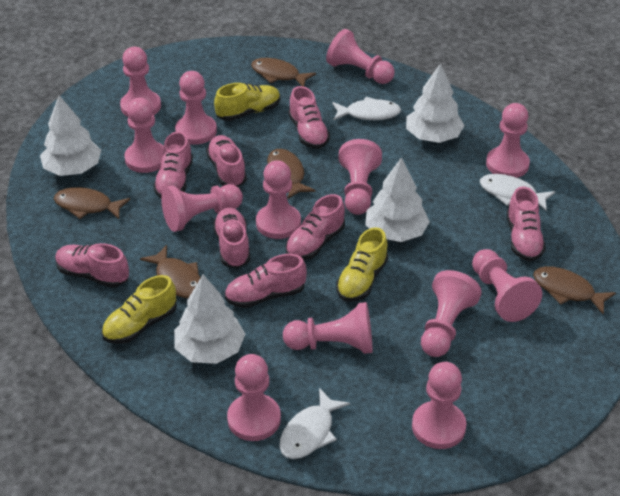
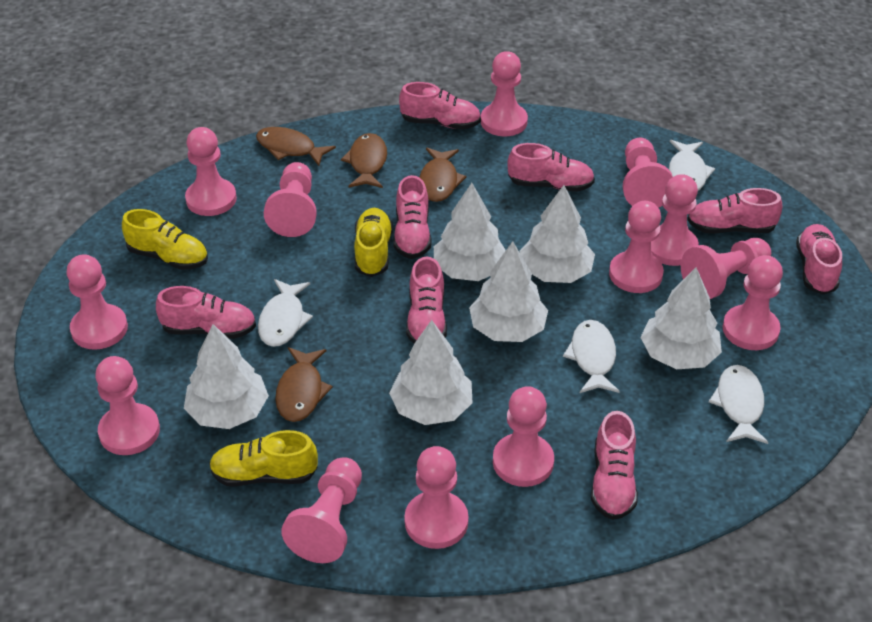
brown fish: 5 -> 4
white fish: 3 -> 4
white tree: 4 -> 6

